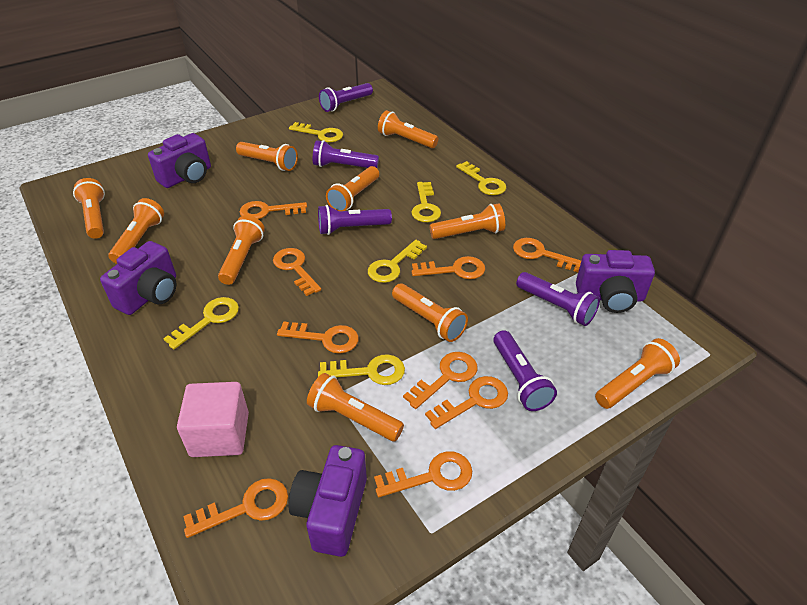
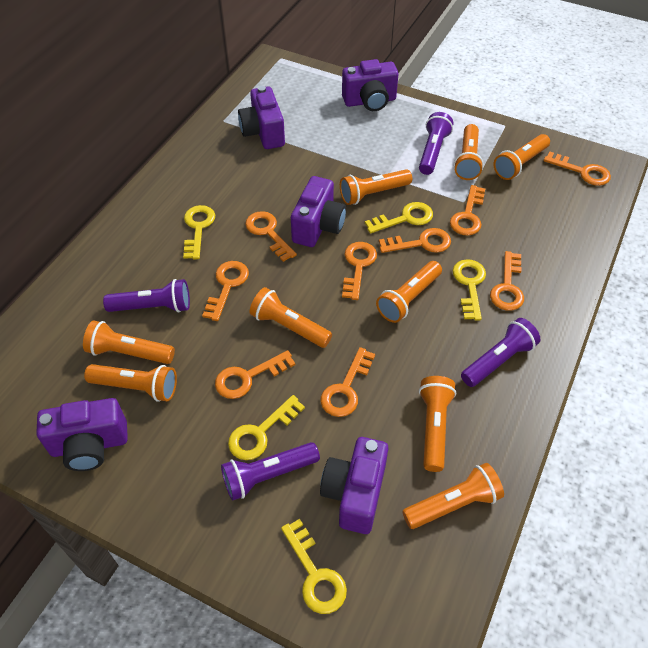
orange flashlight: 10 -> 9
pink cube: 1 -> 0
purple camera: 4 -> 5
purple flashlight: 5 -> 4
yellow key: 6 -> 5

